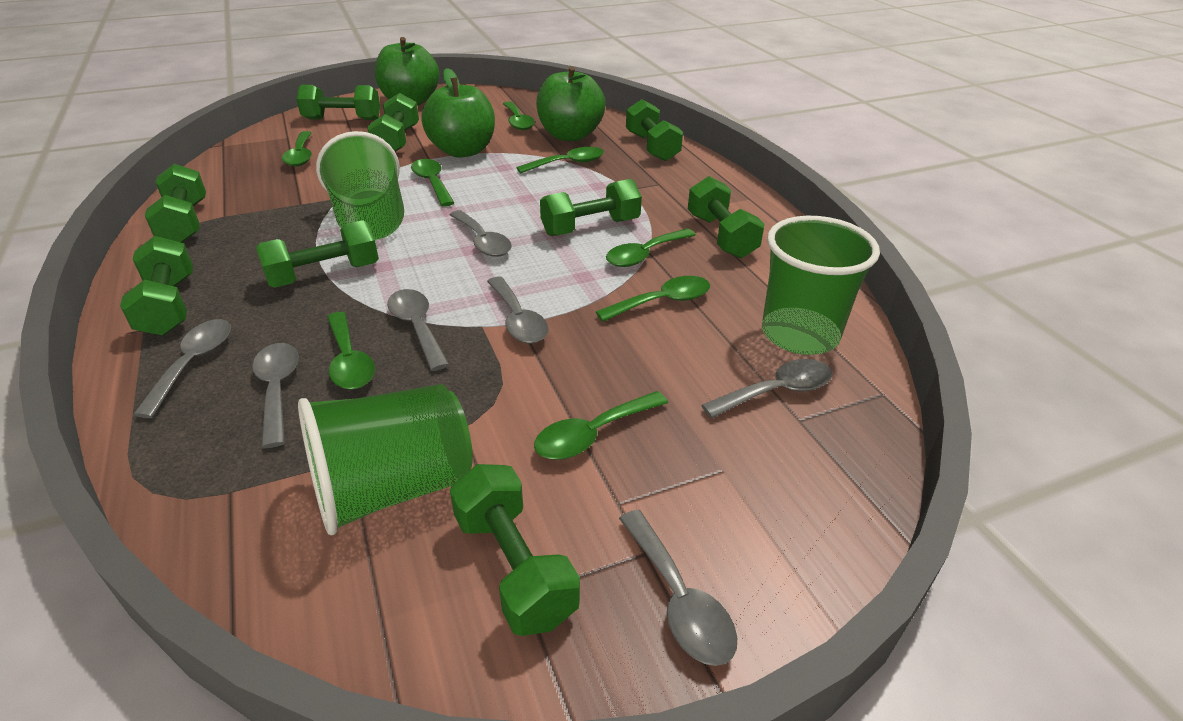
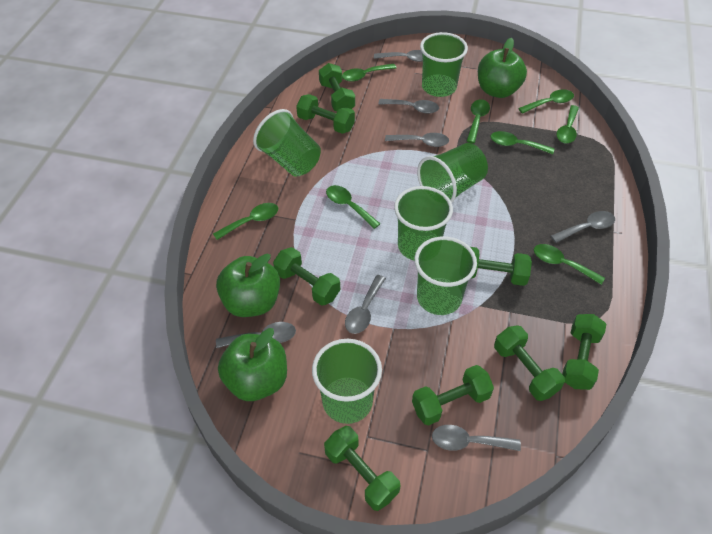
green cup: 3 -> 6
green dumbbell: 9 -> 8

